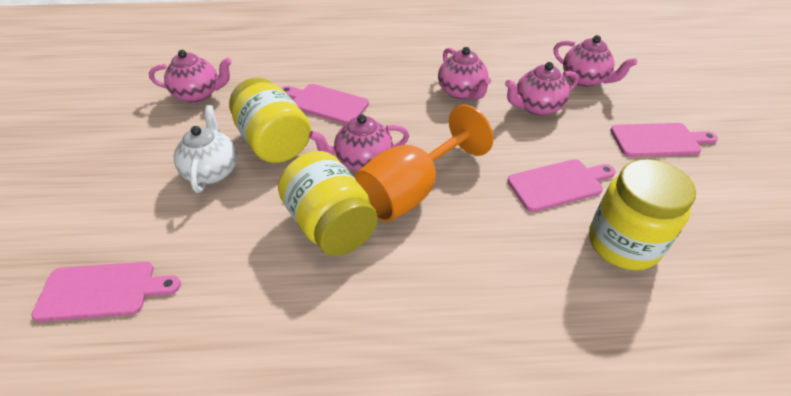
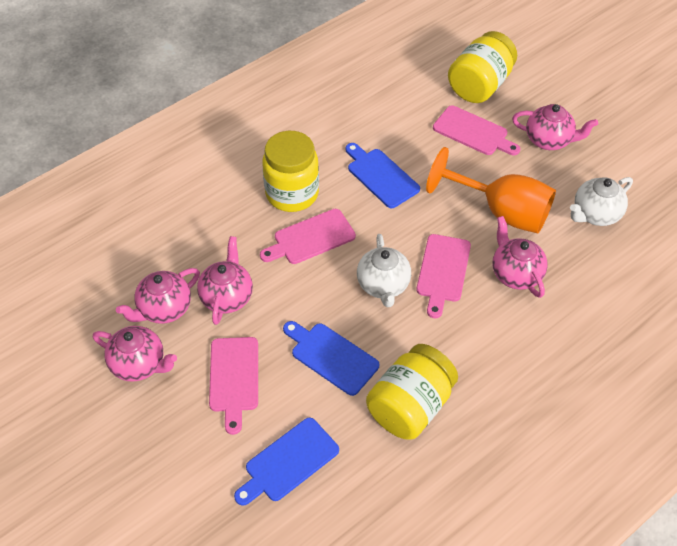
blue cutting board: 0 -> 3
white teapot: 1 -> 2

